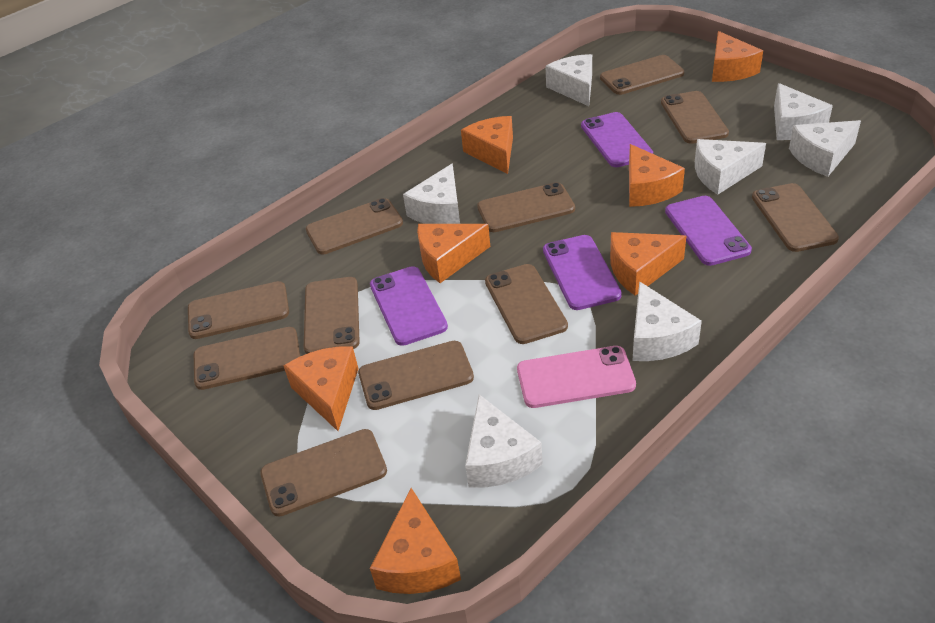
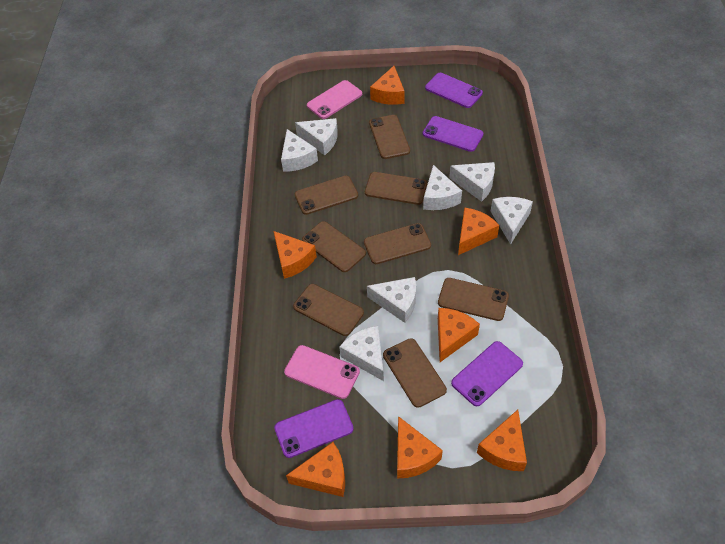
brown phone: 11 -> 8
pink phone: 1 -> 2

